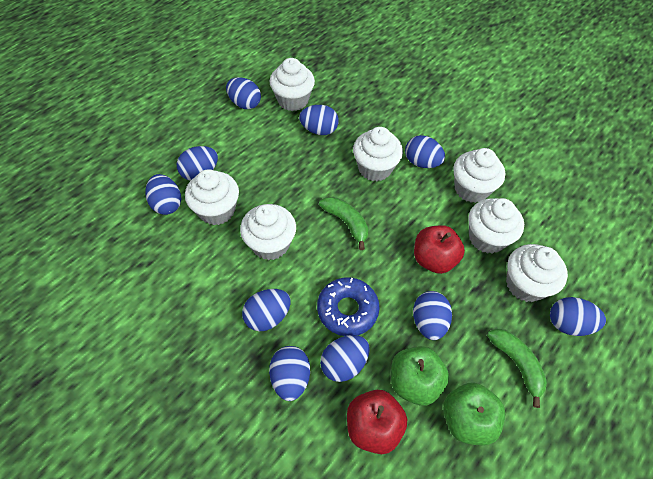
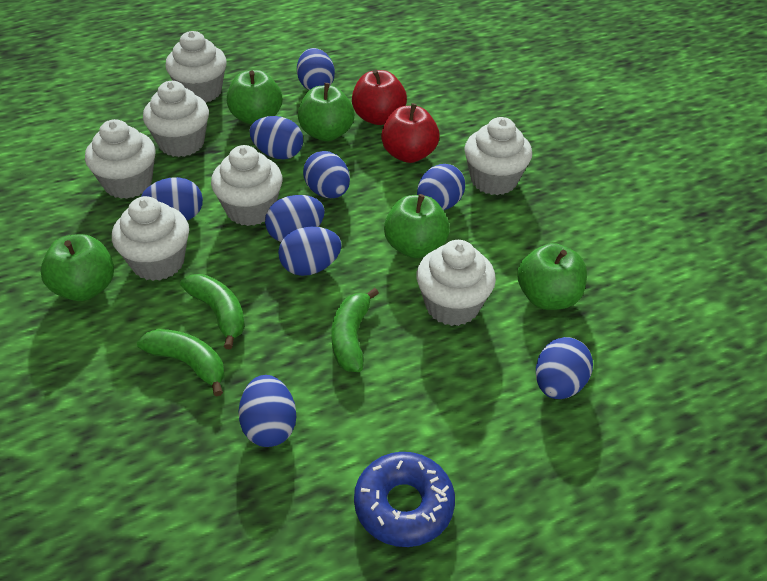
blue egg: 10 -> 9
green apple: 2 -> 5
green banana: 2 -> 3

